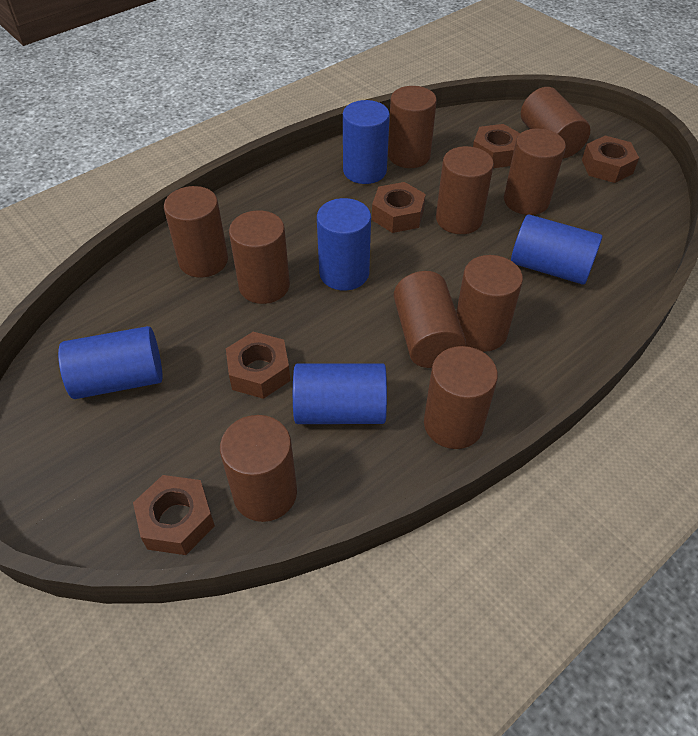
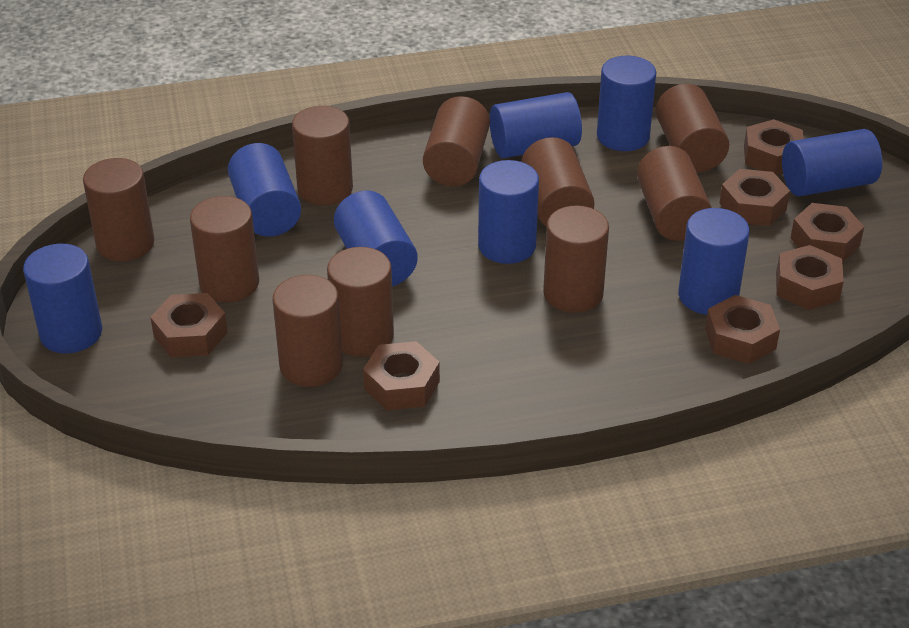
blue cylinder: 5 -> 8
brown nut: 5 -> 7

